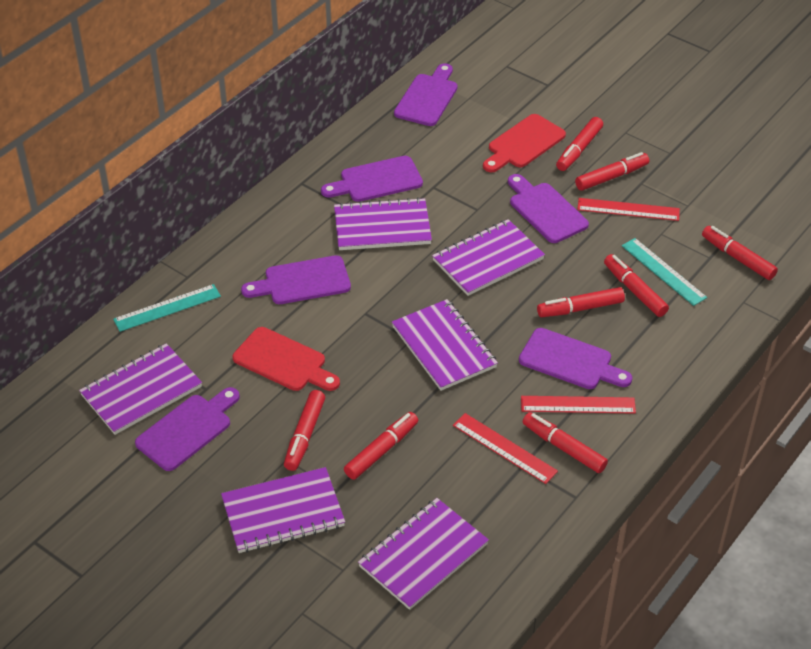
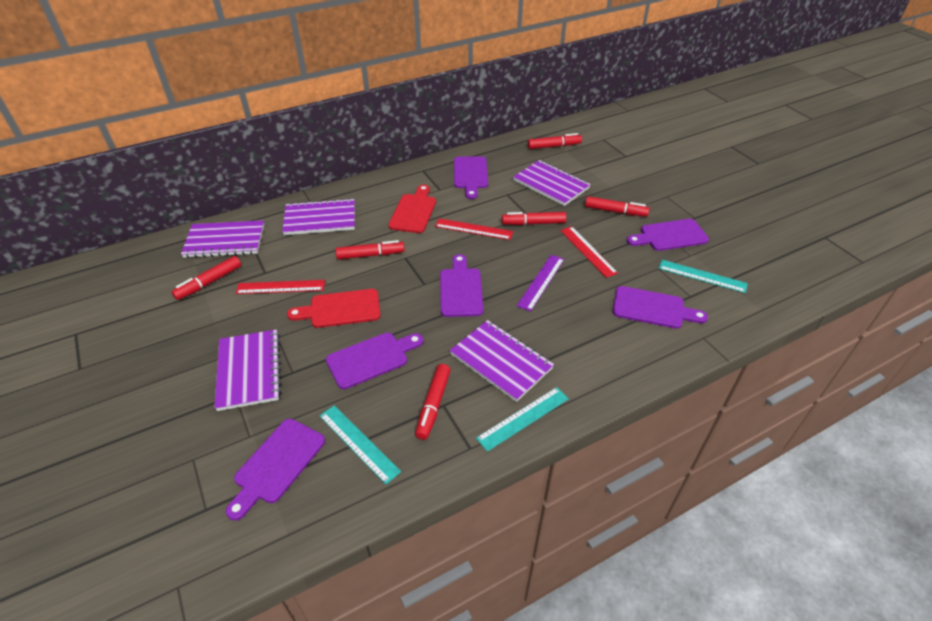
purple notebook: 6 -> 5
purple ruler: 0 -> 1
red marker: 8 -> 6
turquoise ruler: 2 -> 3

